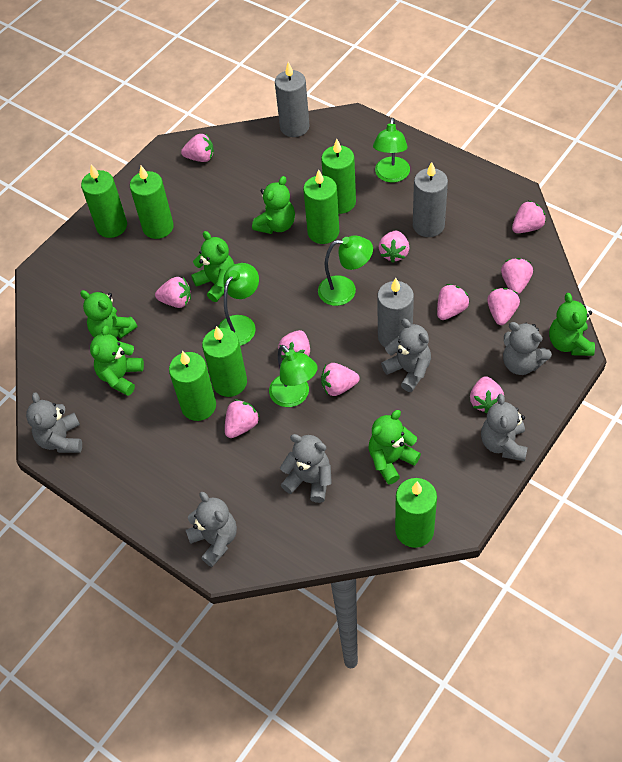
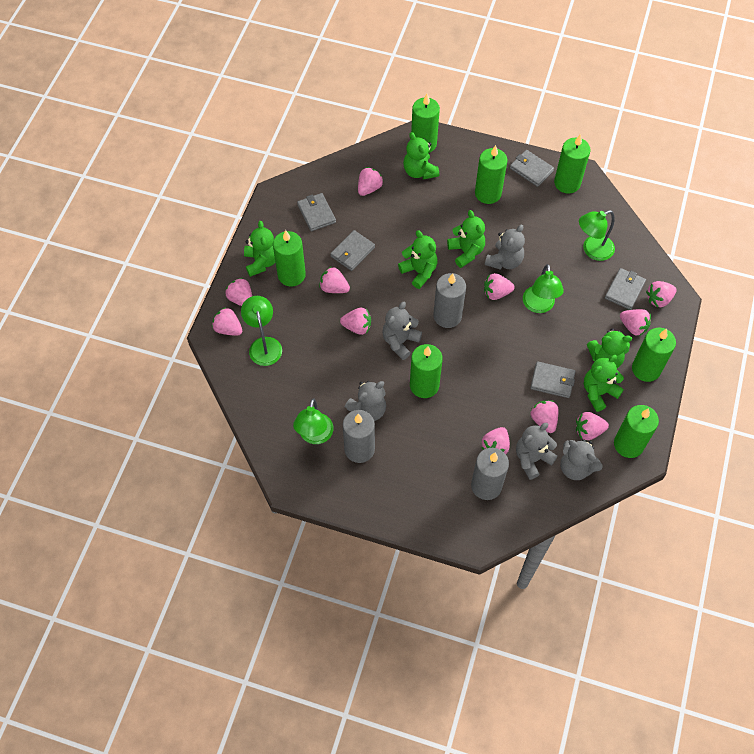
grey teddy bear: 6 -> 5
grey wallet: 0 -> 5

